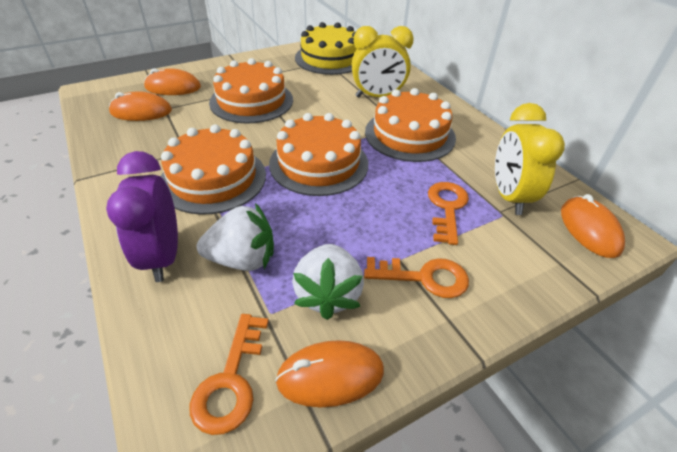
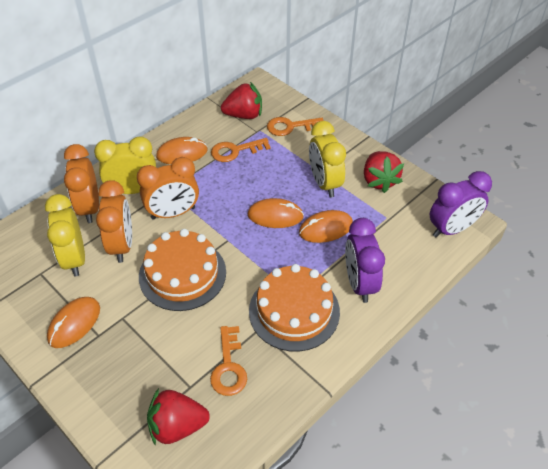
orange cake: 4 -> 2
orange clock: 0 -> 3
purple clock: 1 -> 2
red strawberry: 0 -> 3
white strawberry: 2 -> 0
yellow cake: 1 -> 0
yellow clock: 2 -> 3

